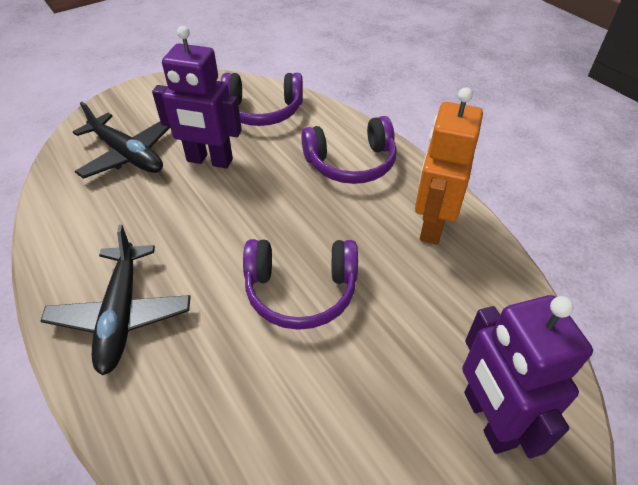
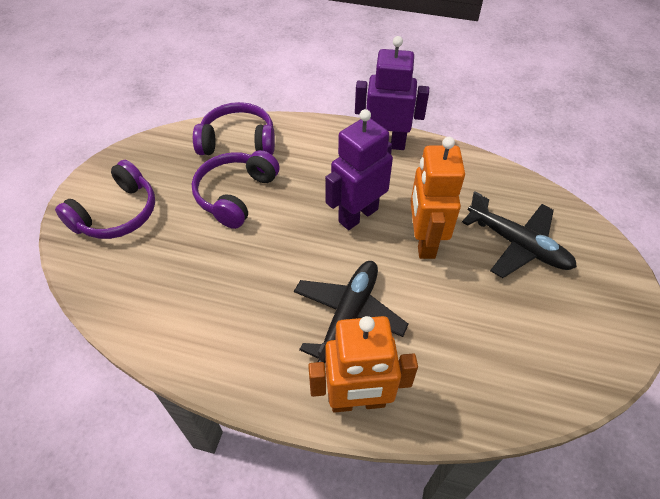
orange robot: 1 -> 2

